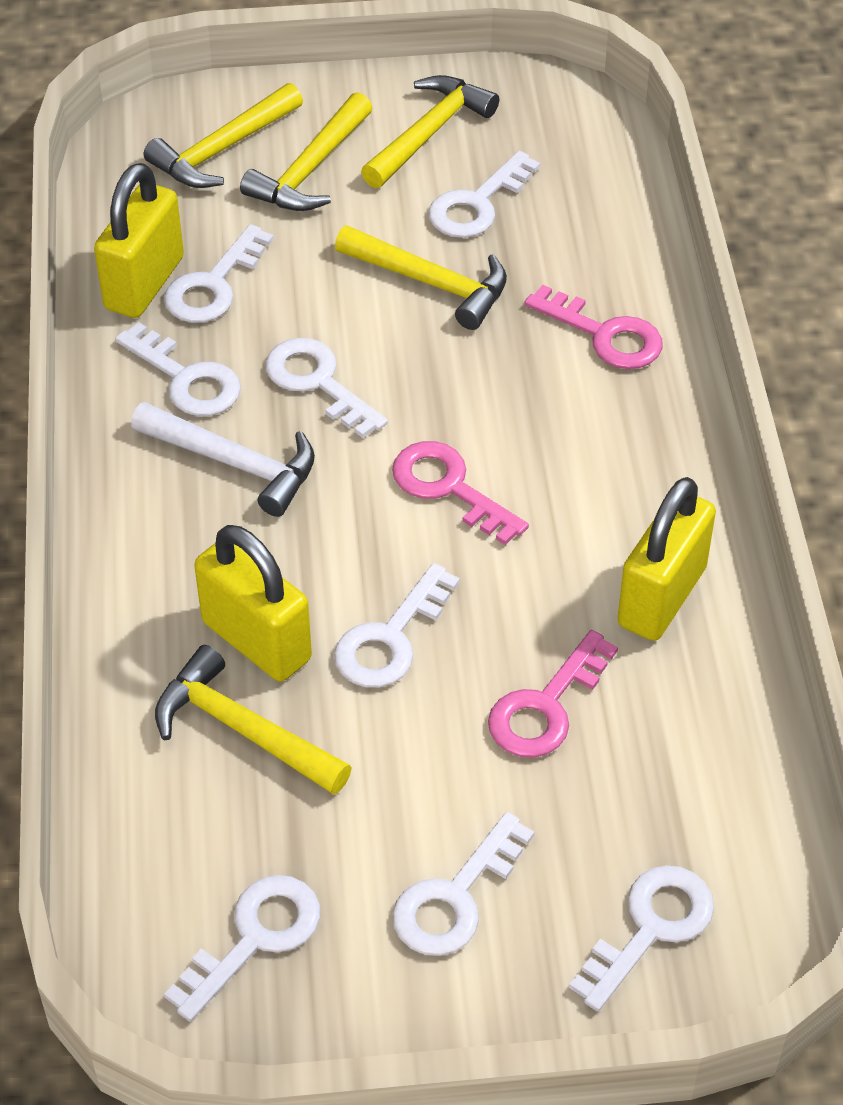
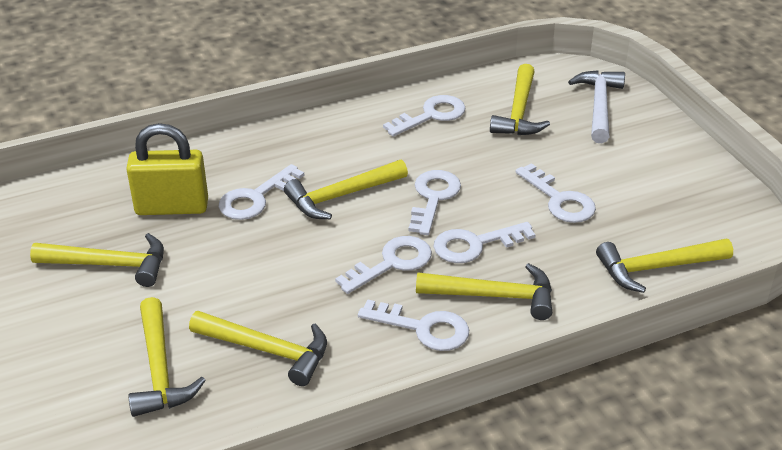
pink key: 3 -> 0
white key: 8 -> 7
yellow hammer: 5 -> 7
yellow padlock: 3 -> 1

